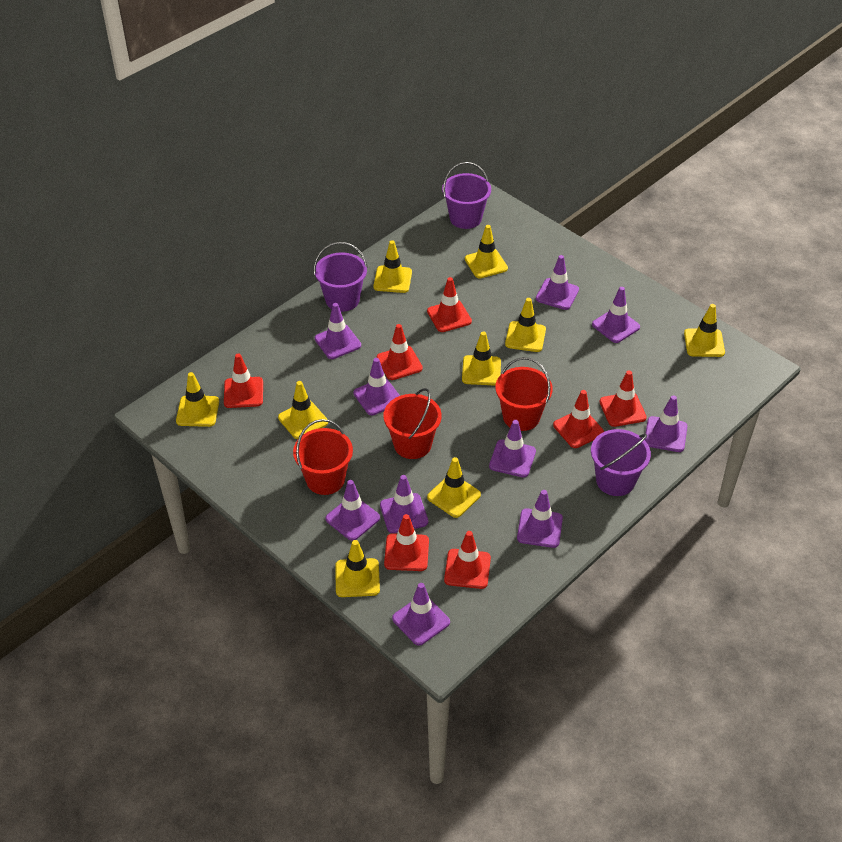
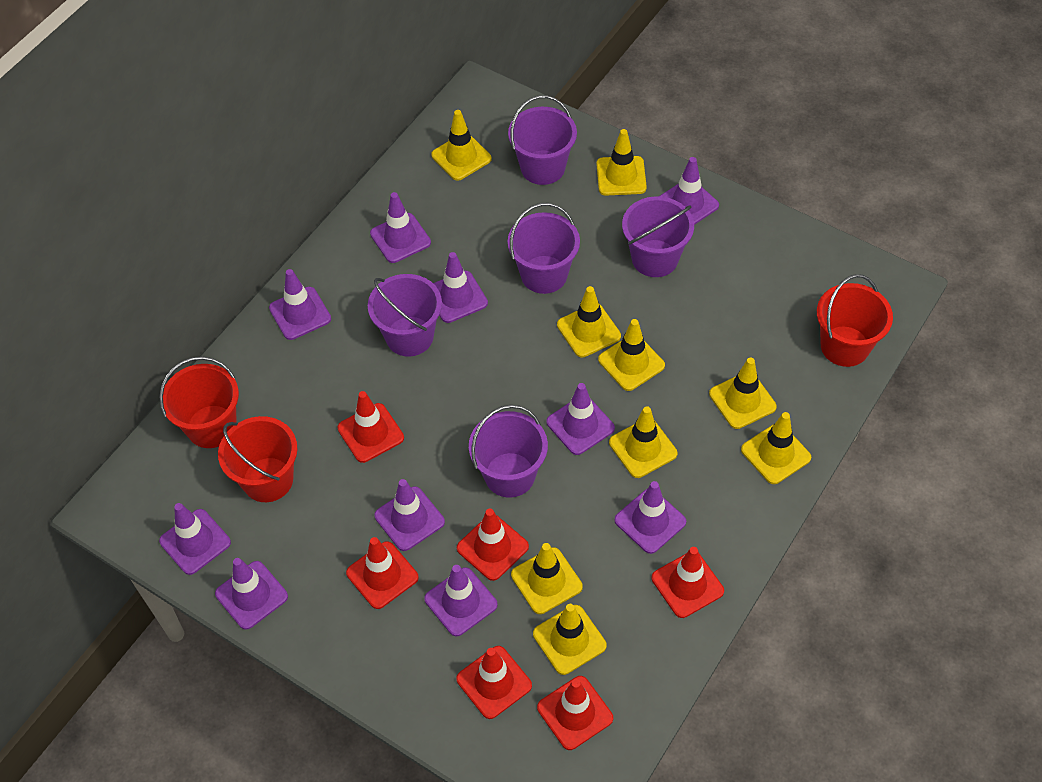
purple bucket: 3 -> 5
red traffic cone: 7 -> 6

